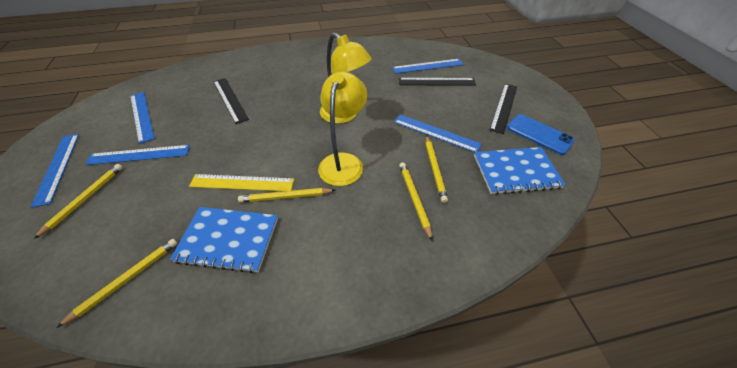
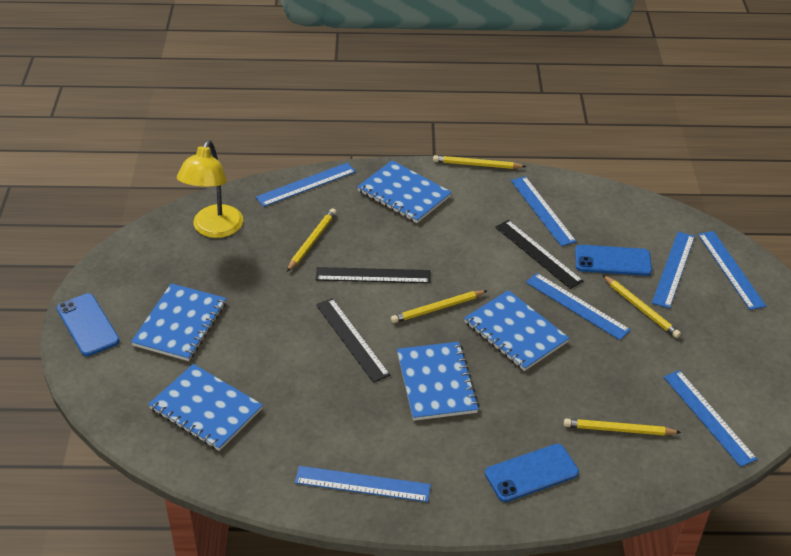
blue notebook: 2 -> 5
blue phone: 1 -> 3
blue ruler: 5 -> 7
yellow lamp: 2 -> 1
yellow ruler: 1 -> 0

